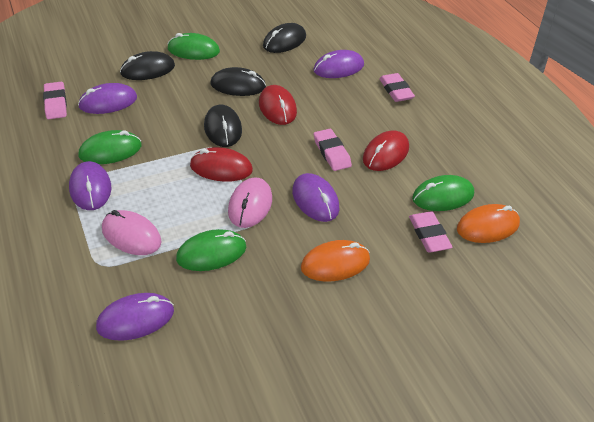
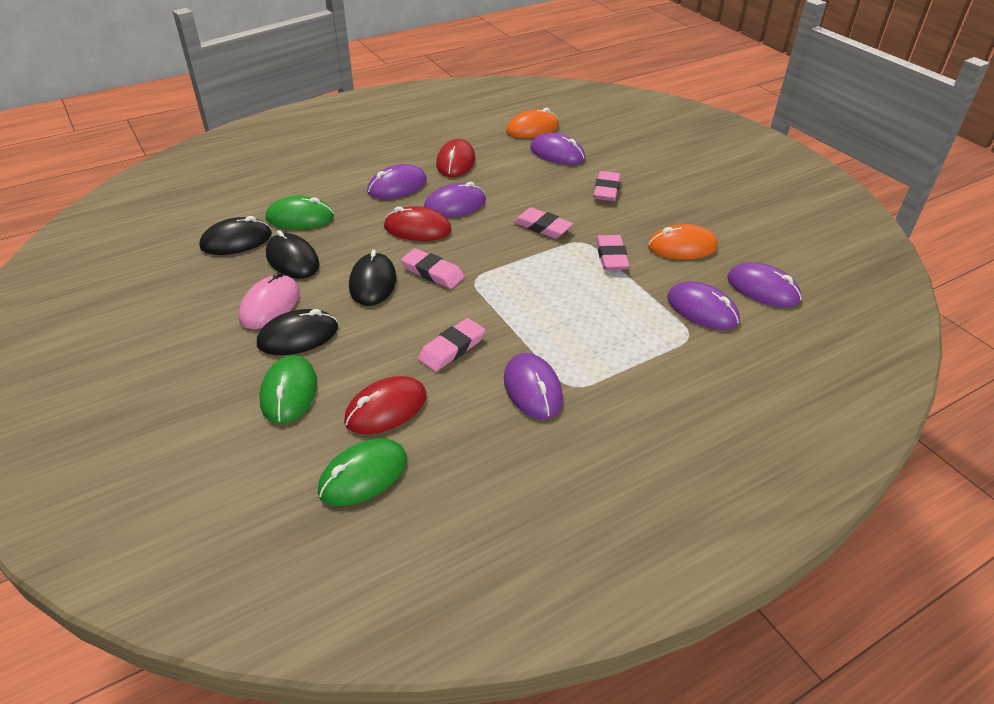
green mouse: 4 -> 3
pink eraser: 4 -> 5
pink mouse: 2 -> 1
purple mouse: 5 -> 6

